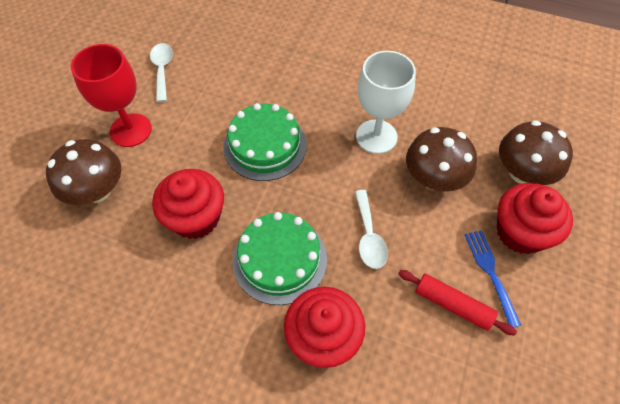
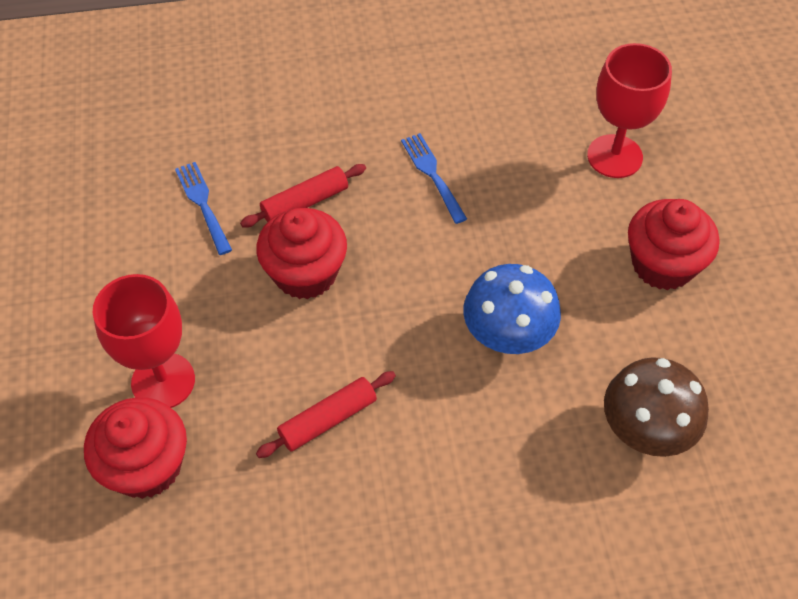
blue fork: 1 -> 2
blue mushroom: 0 -> 1
brown mushroom: 3 -> 1
green cake: 2 -> 0
red goblet: 1 -> 2
red rolling pin: 1 -> 2
white goblet: 1 -> 0
white spoon: 2 -> 0

